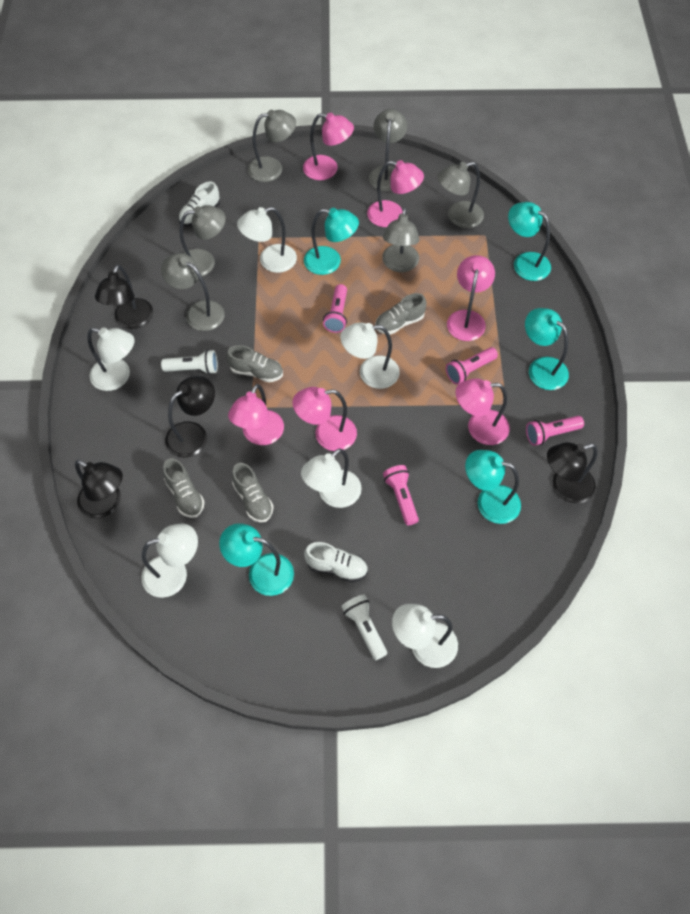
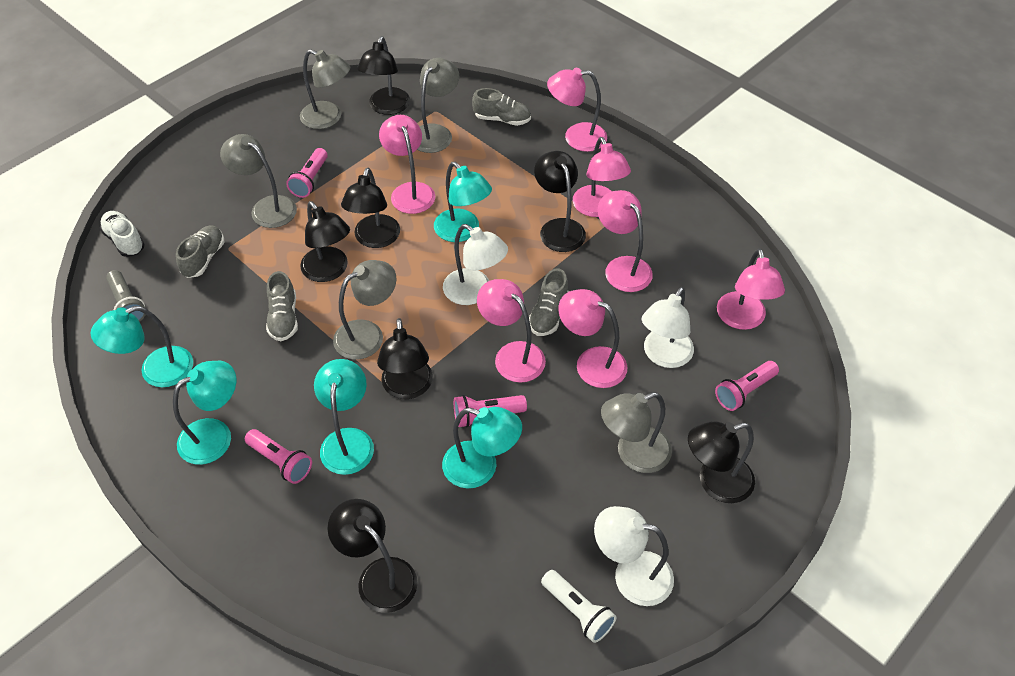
black lamp: 4 -> 7
grey flashlight: 0 -> 1
grey lamp: 6 -> 5
pink lamp: 6 -> 7
white flashlight: 2 -> 1
white lamp: 6 -> 3
white shoe: 2 -> 1

